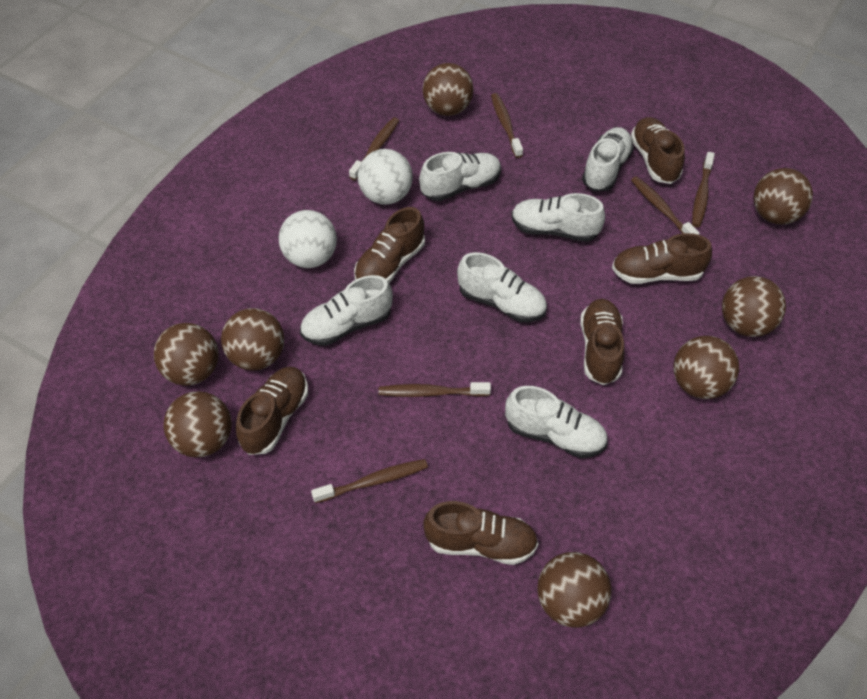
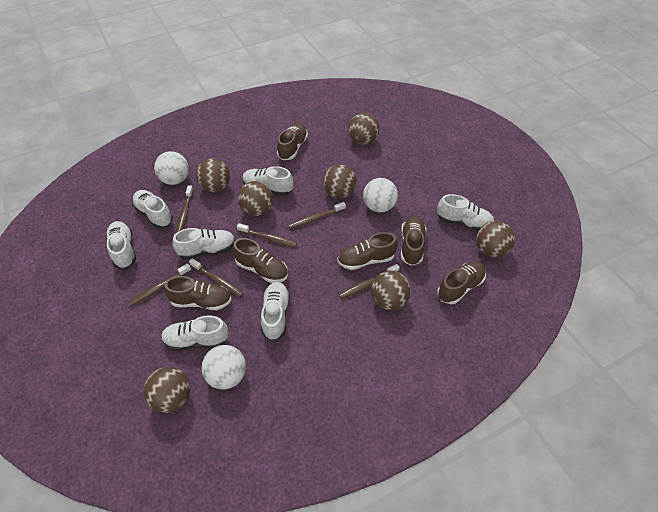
brown ball: 8 -> 7
white ball: 2 -> 3
white shoe: 6 -> 7

